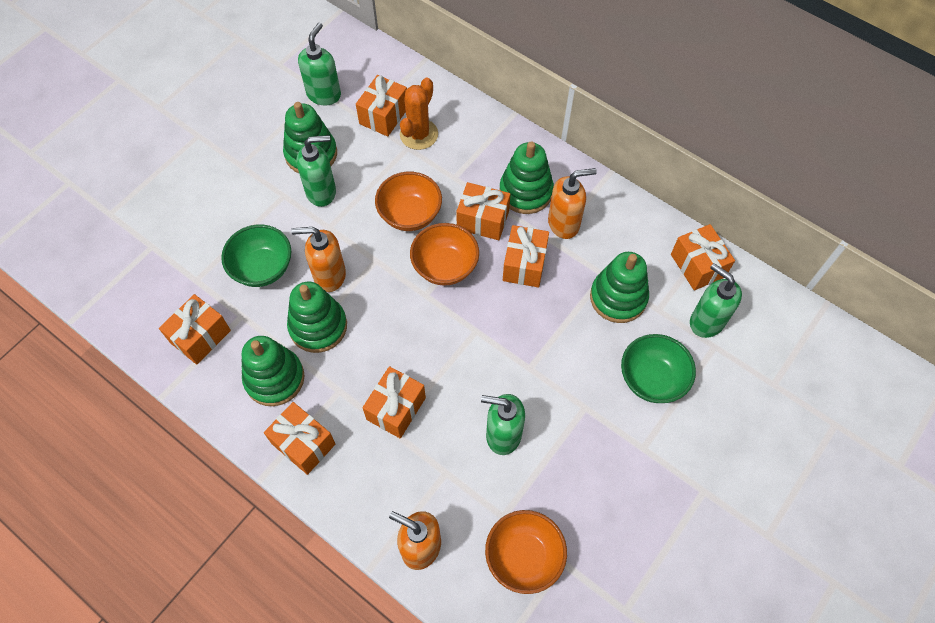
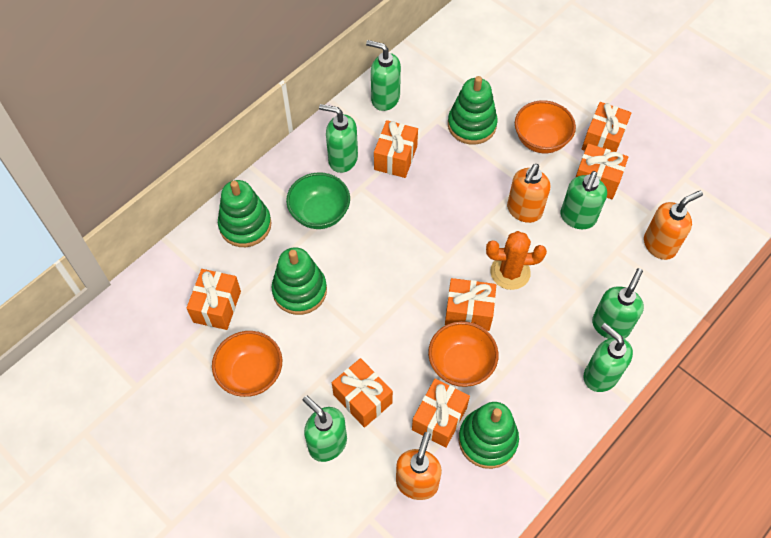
green bowl: 2 -> 1
green soap dispenser: 4 -> 6
green stacking toy: 5 -> 4

